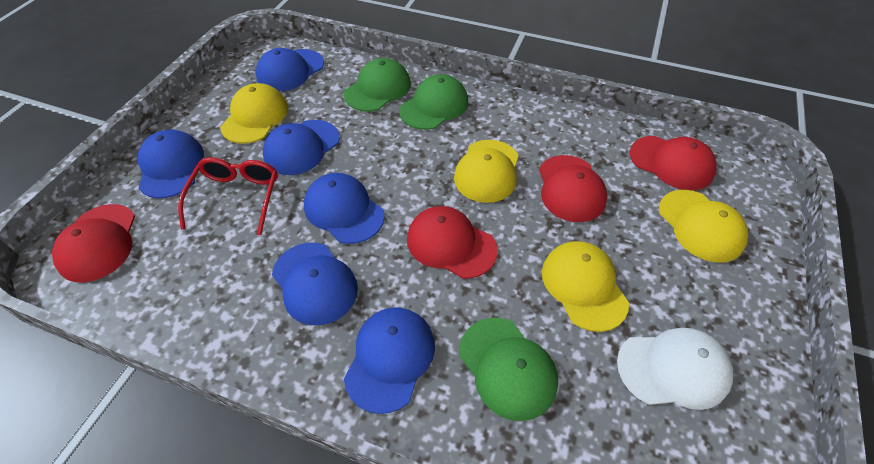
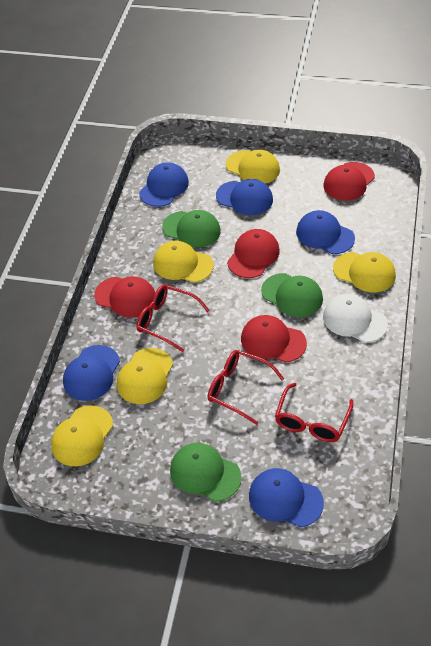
blue cap: 6 -> 5
red glasses: 1 -> 3
yellow cap: 4 -> 5

